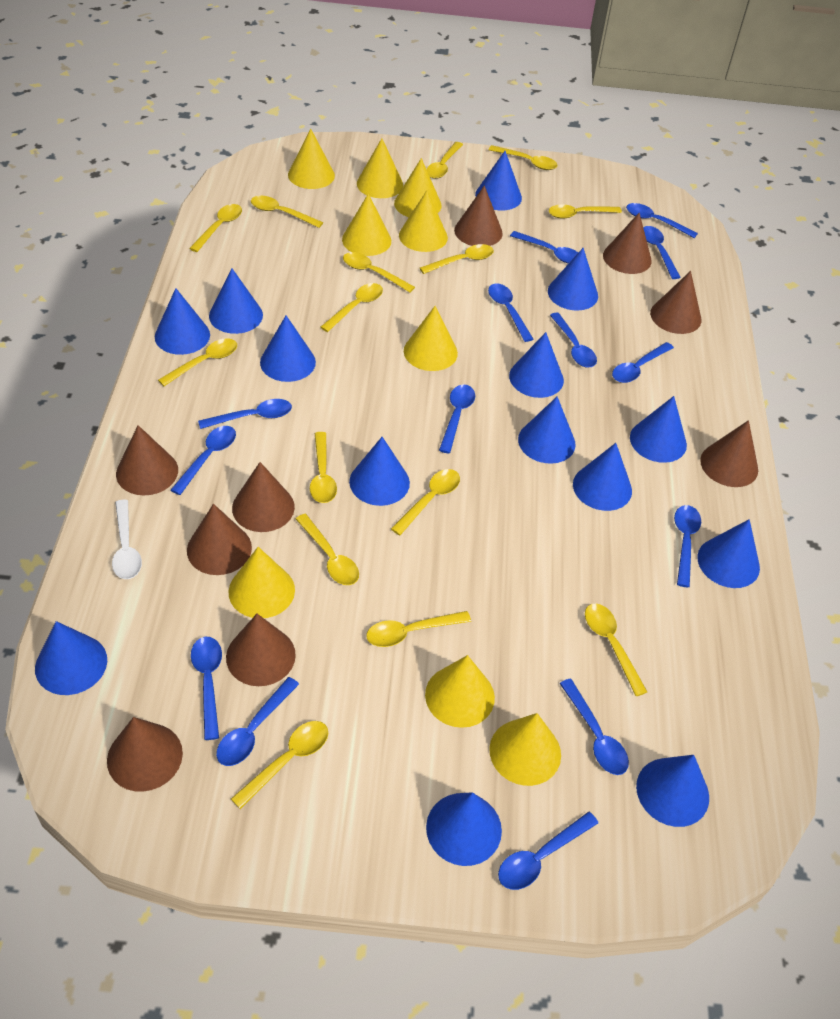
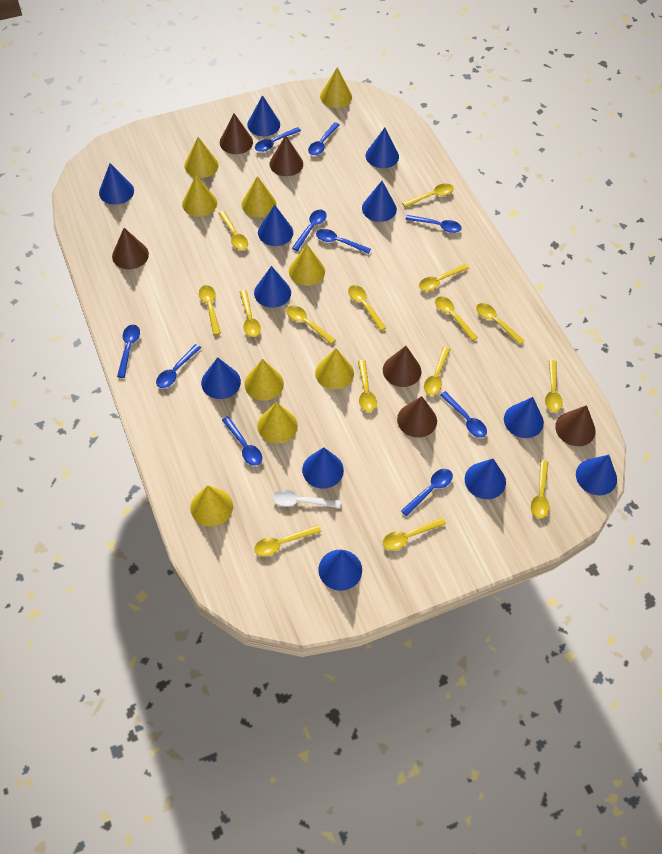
blue cone: 14 -> 12
blue spoon: 14 -> 10
brown cone: 9 -> 6

